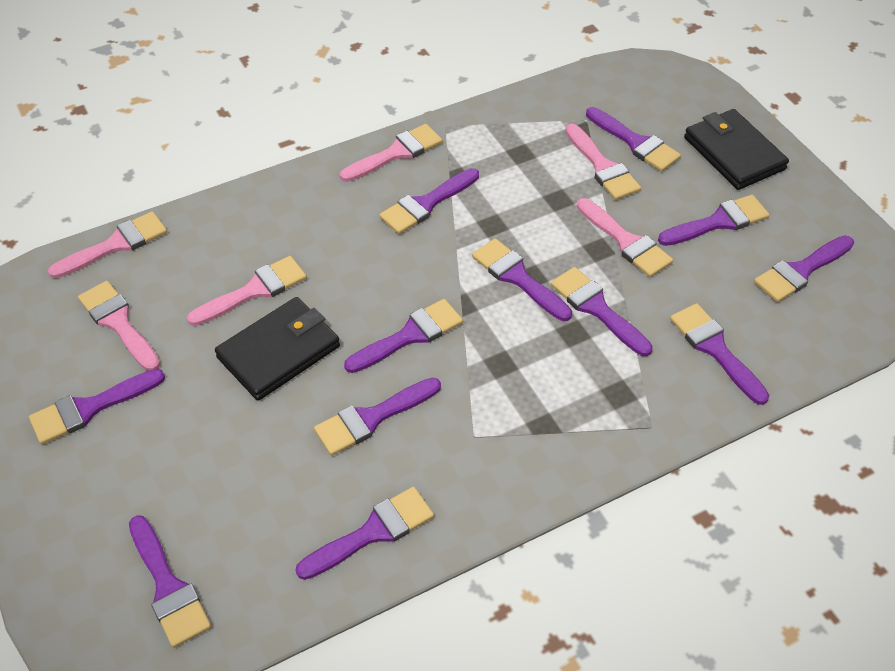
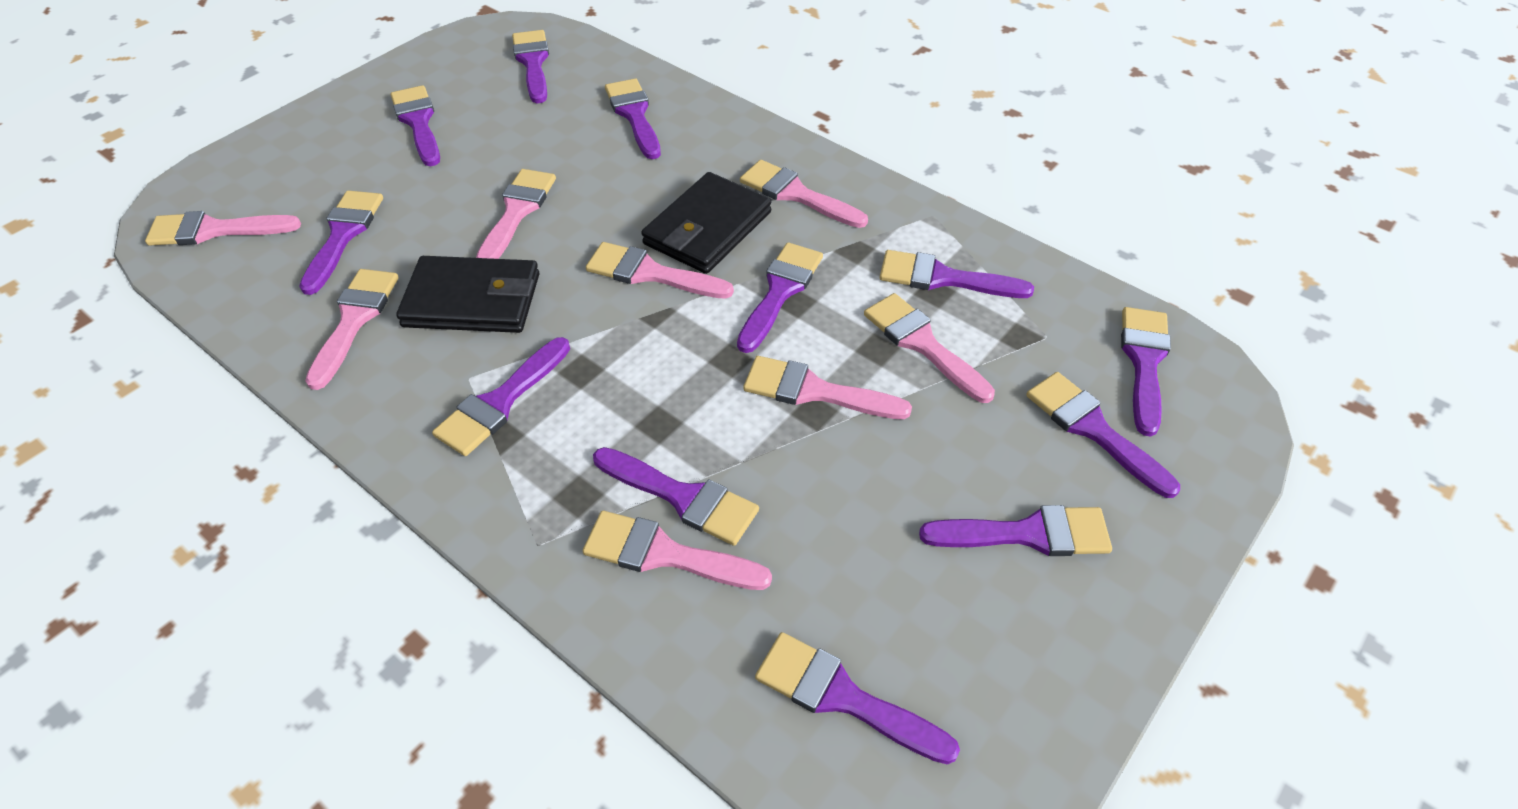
pink brush: 6 -> 8

